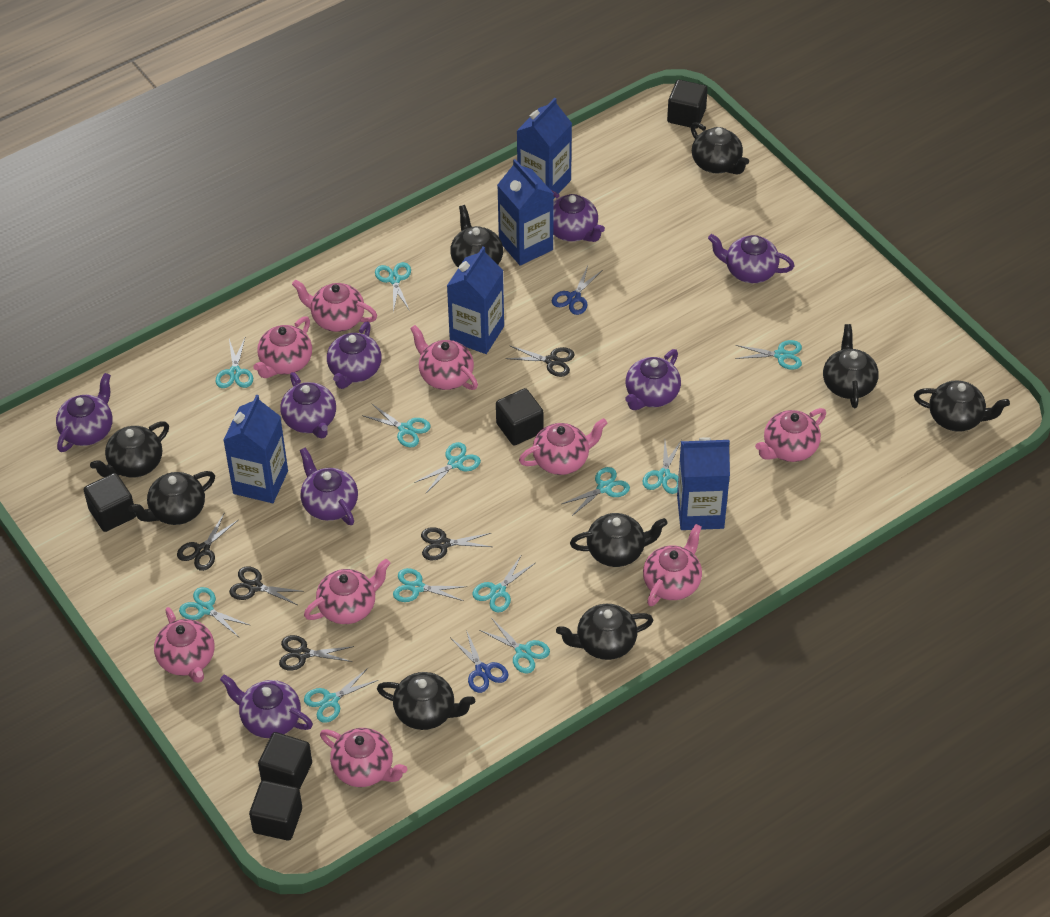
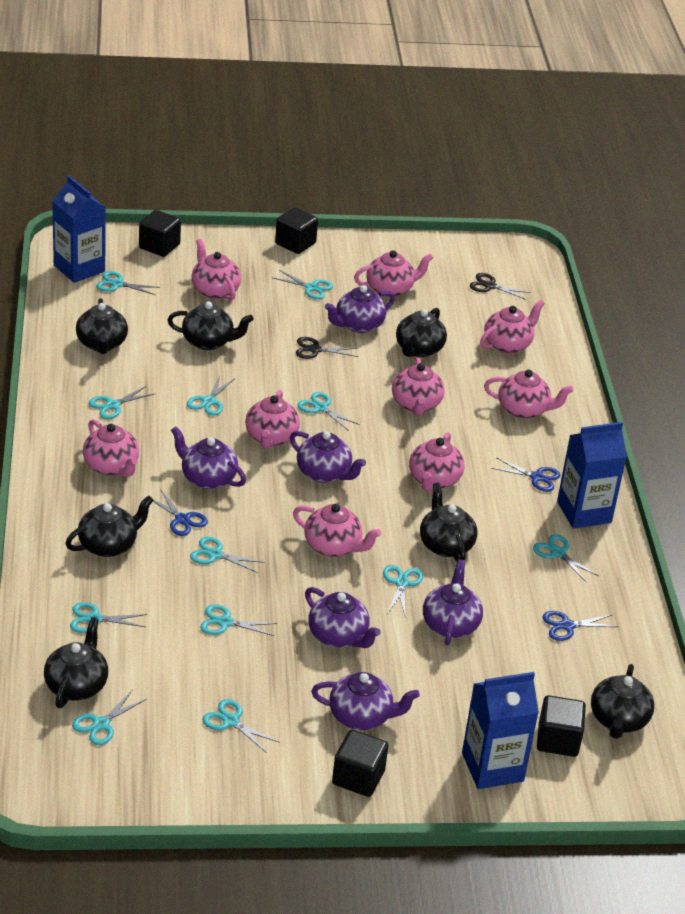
black cube: 5 -> 4
black scissors: 5 -> 2
black teapot: 9 -> 7
blue carton: 5 -> 3
blue scissors: 2 -> 3
purple teapot: 8 -> 6

